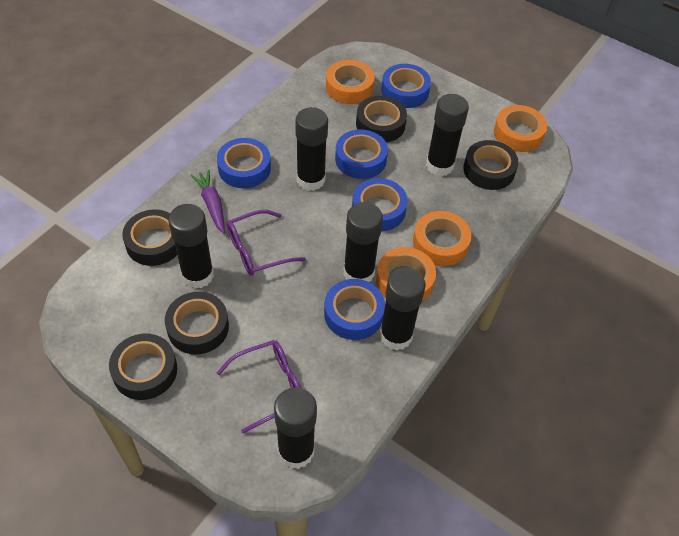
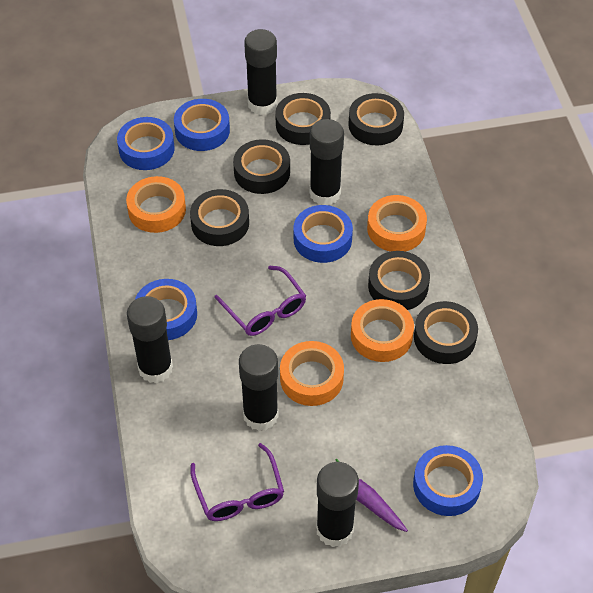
black glue stick: 6 -> 5
black tape: 5 -> 6

